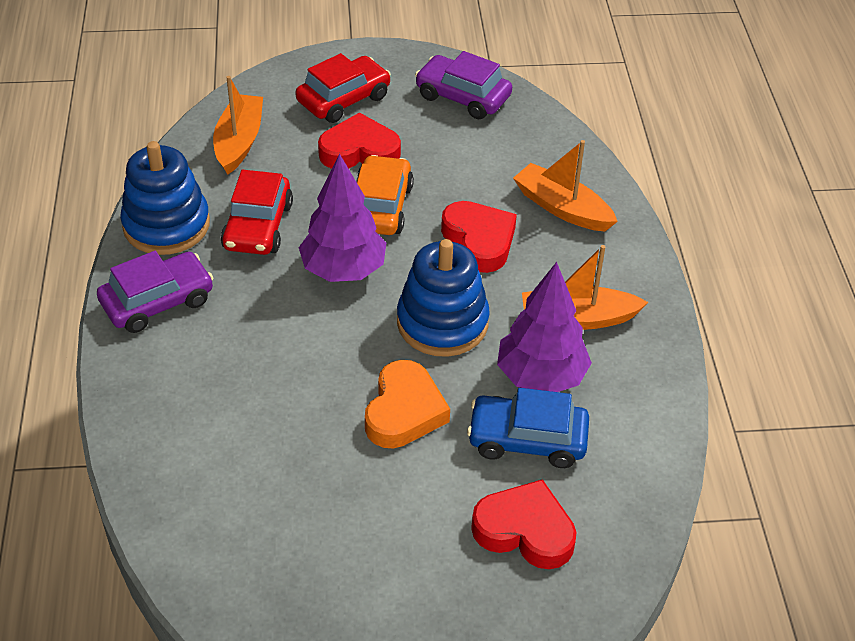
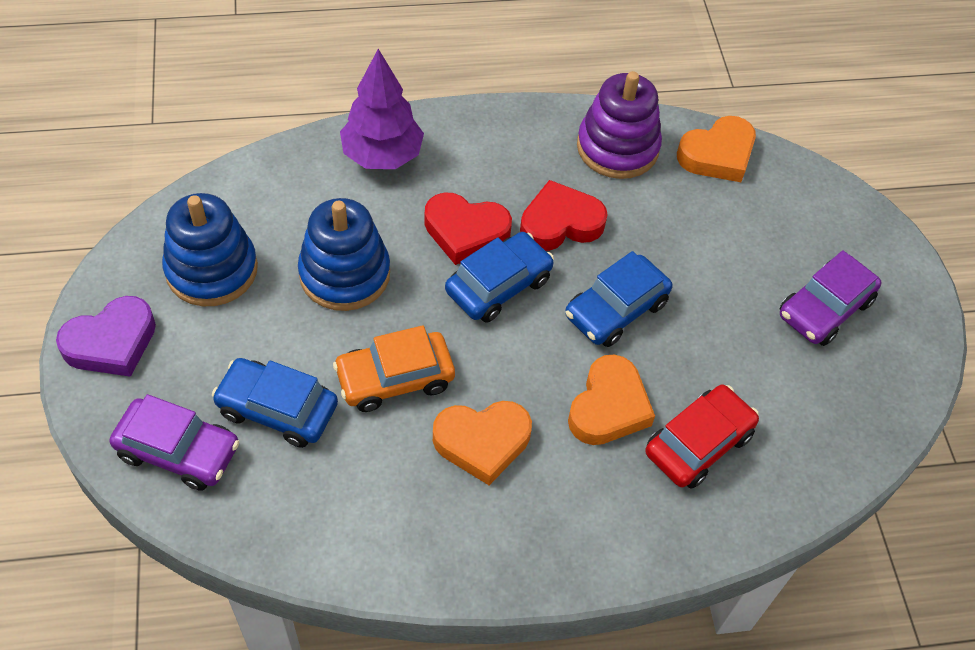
blue car: 1 -> 3
orange boat: 3 -> 0
orange heart: 1 -> 3
purple heart: 0 -> 1
purple stacking toy: 0 -> 1
purple tree: 2 -> 1
red car: 2 -> 1
red heart: 3 -> 2

